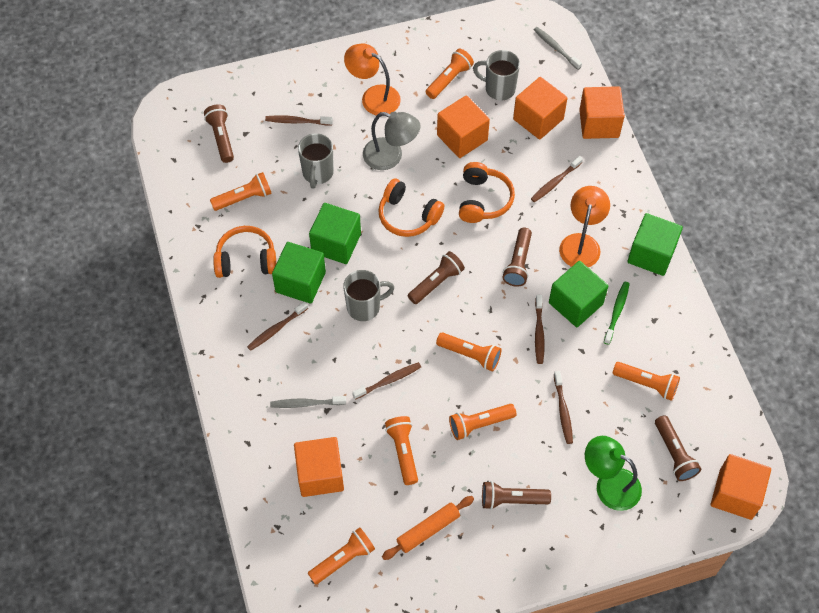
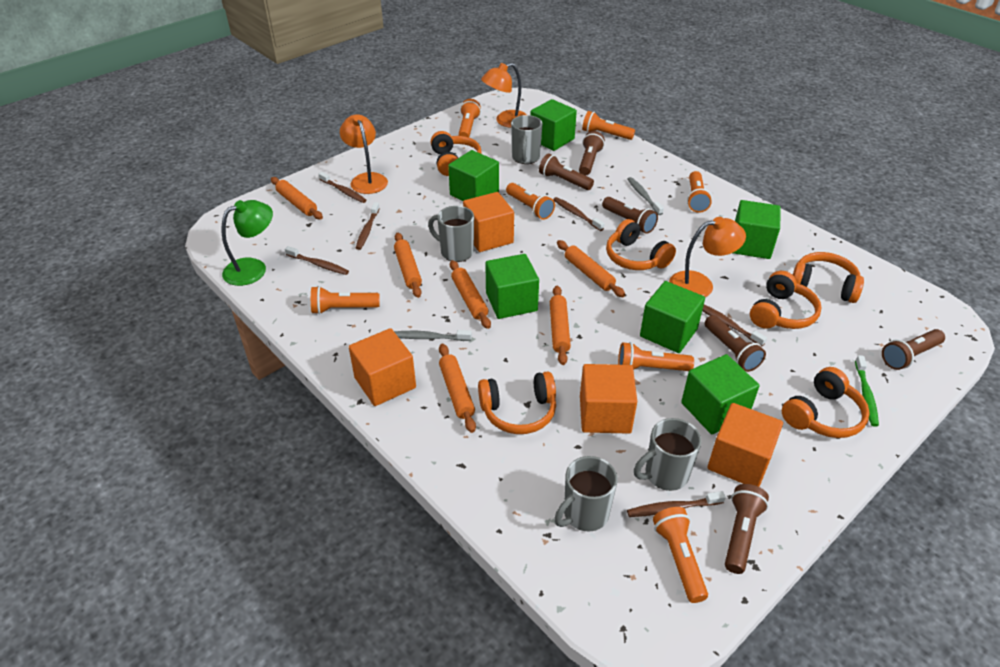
brown flashlight: 5 -> 6
green cube: 4 -> 6
grey lamp: 1 -> 0
grey mug: 3 -> 4
orange cube: 5 -> 4
orange headphones: 3 -> 6
orange lamp: 2 -> 3
orange rolling pin: 1 -> 6

